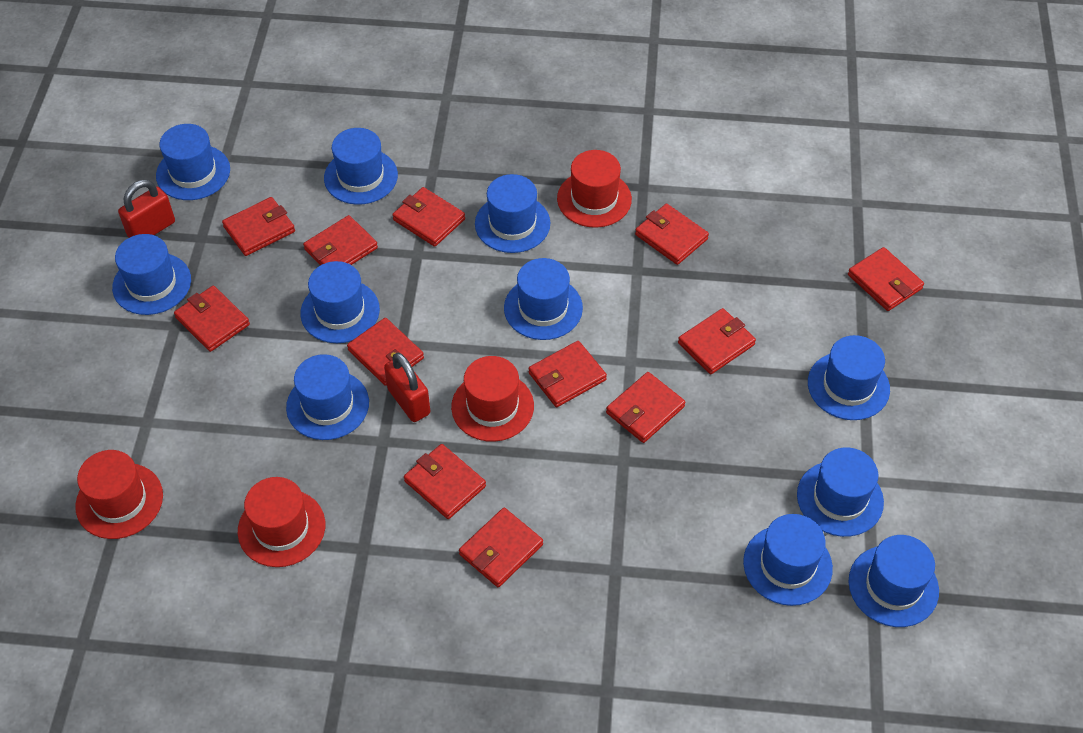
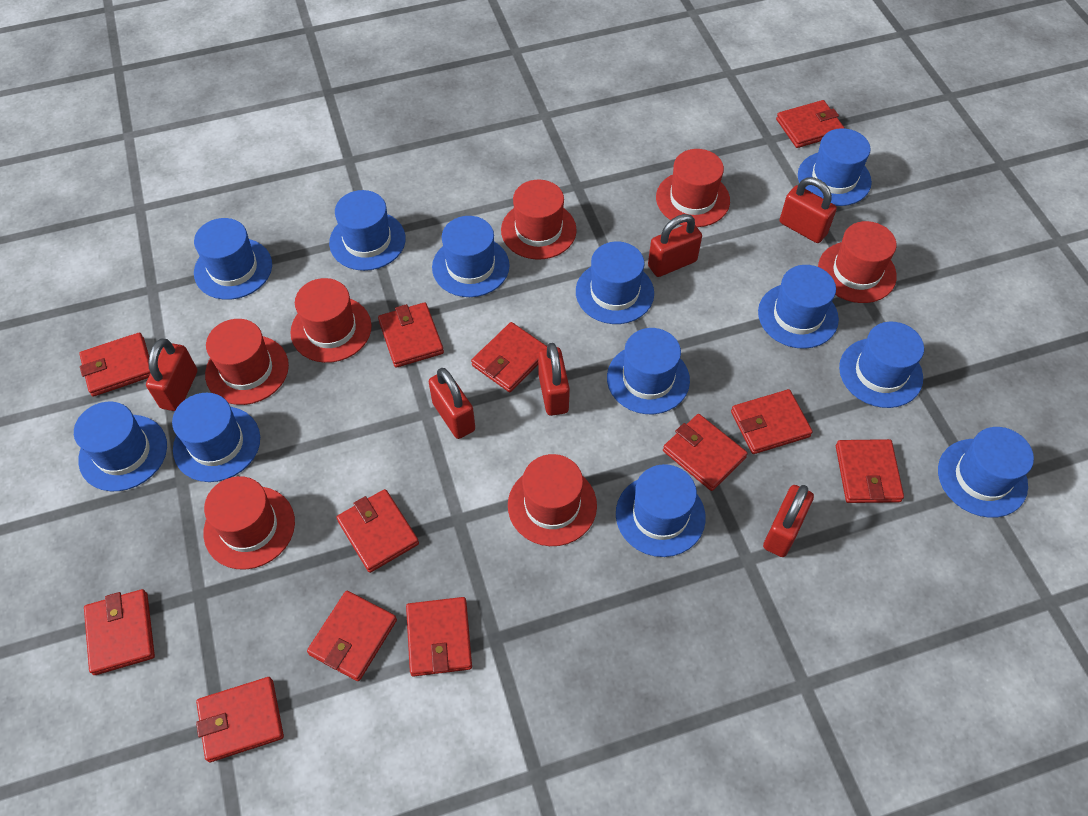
blue hat: 11 -> 12
red hat: 4 -> 7
red padlock: 2 -> 6

